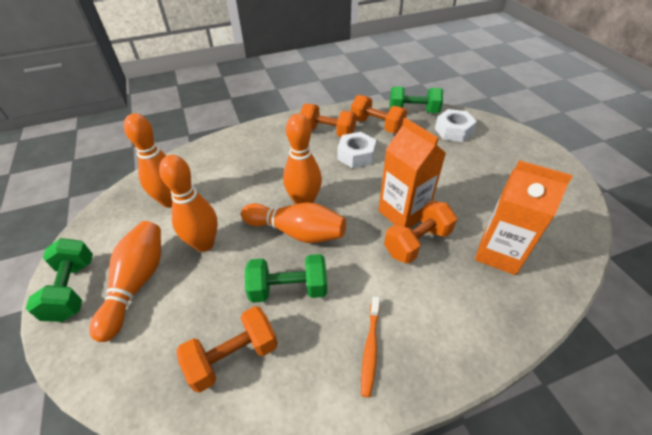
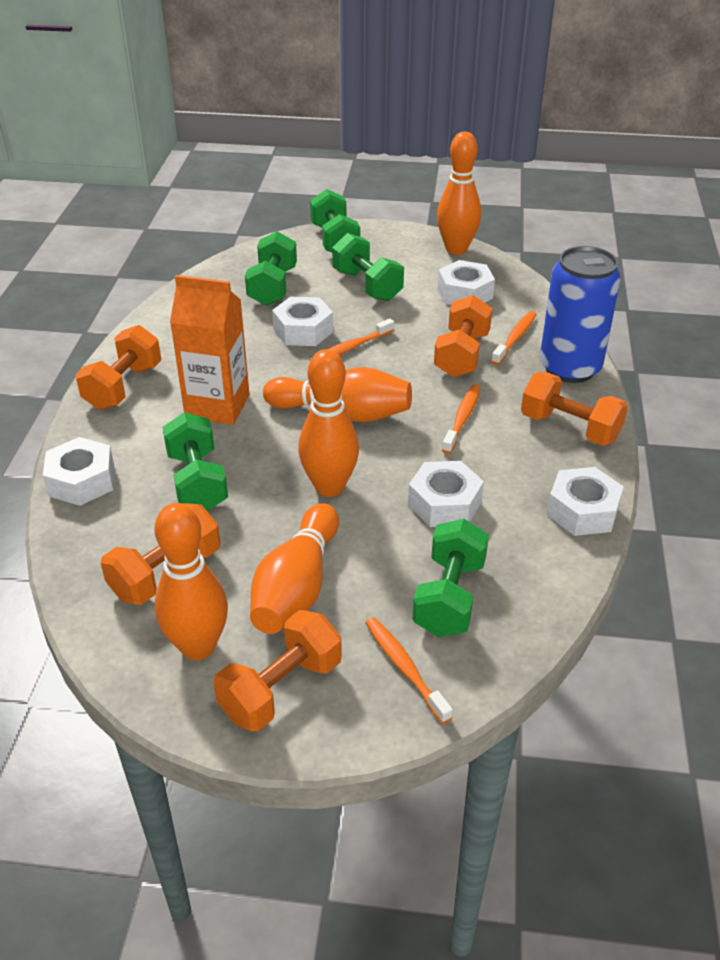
blue can: 0 -> 1
green dumbbell: 3 -> 5
orange carton: 2 -> 1
orange dumbbell: 4 -> 5
orange toothbrush: 1 -> 4
white nut: 2 -> 5

